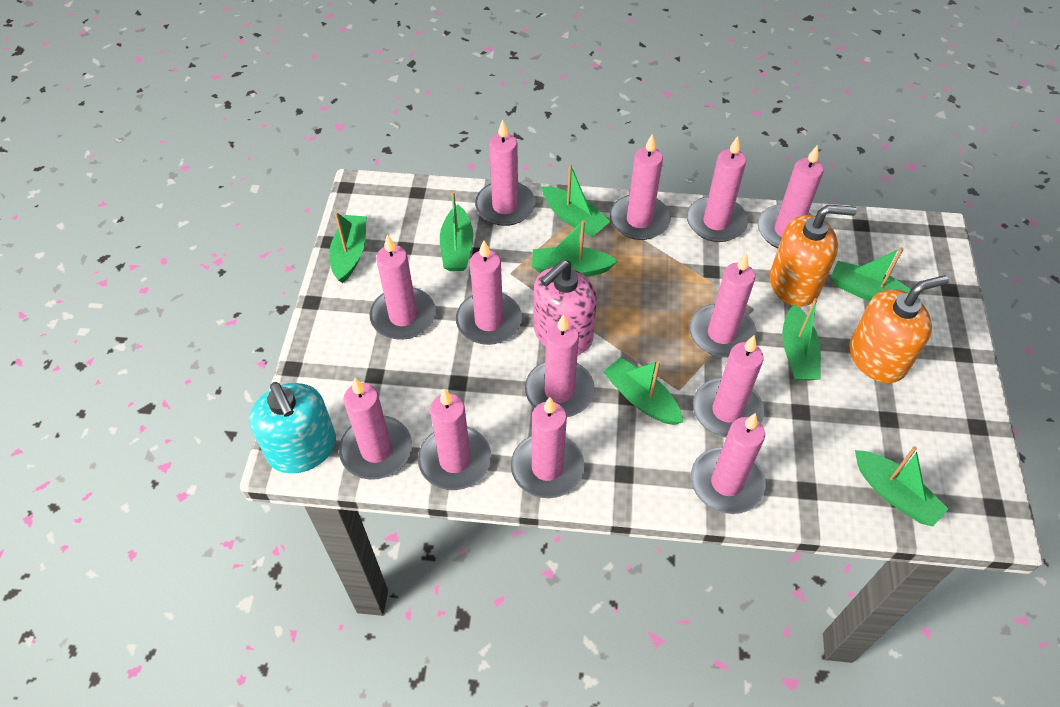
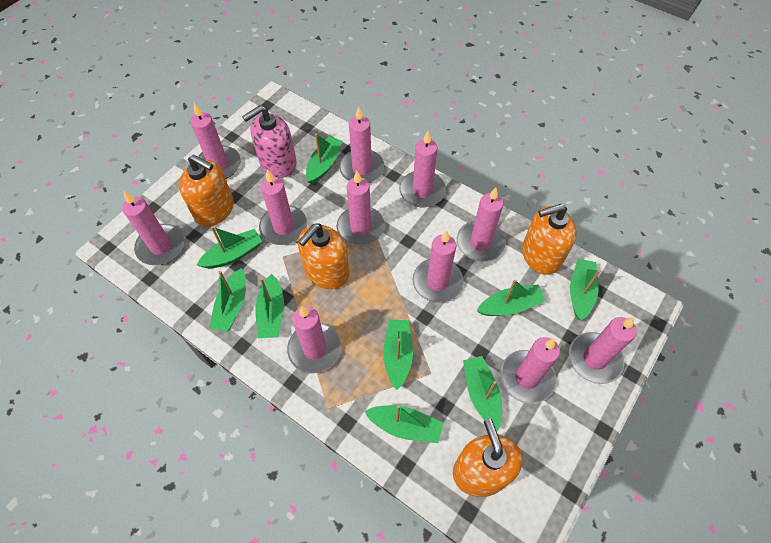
green boat: 8 -> 9
orange soap dispenser: 2 -> 4
pink candle: 13 -> 11
turquoise soap dispenser: 1 -> 0

